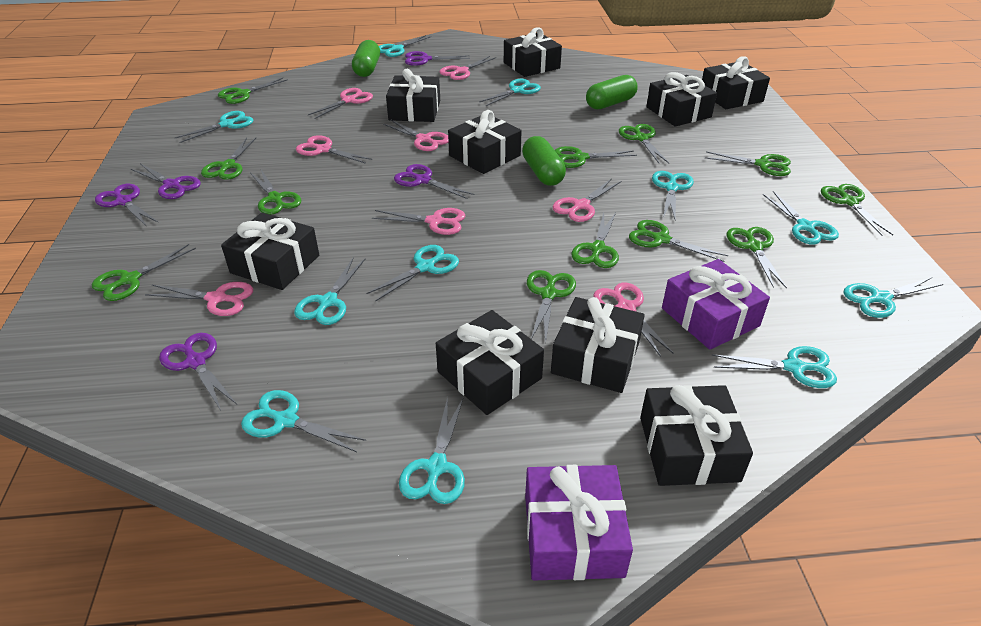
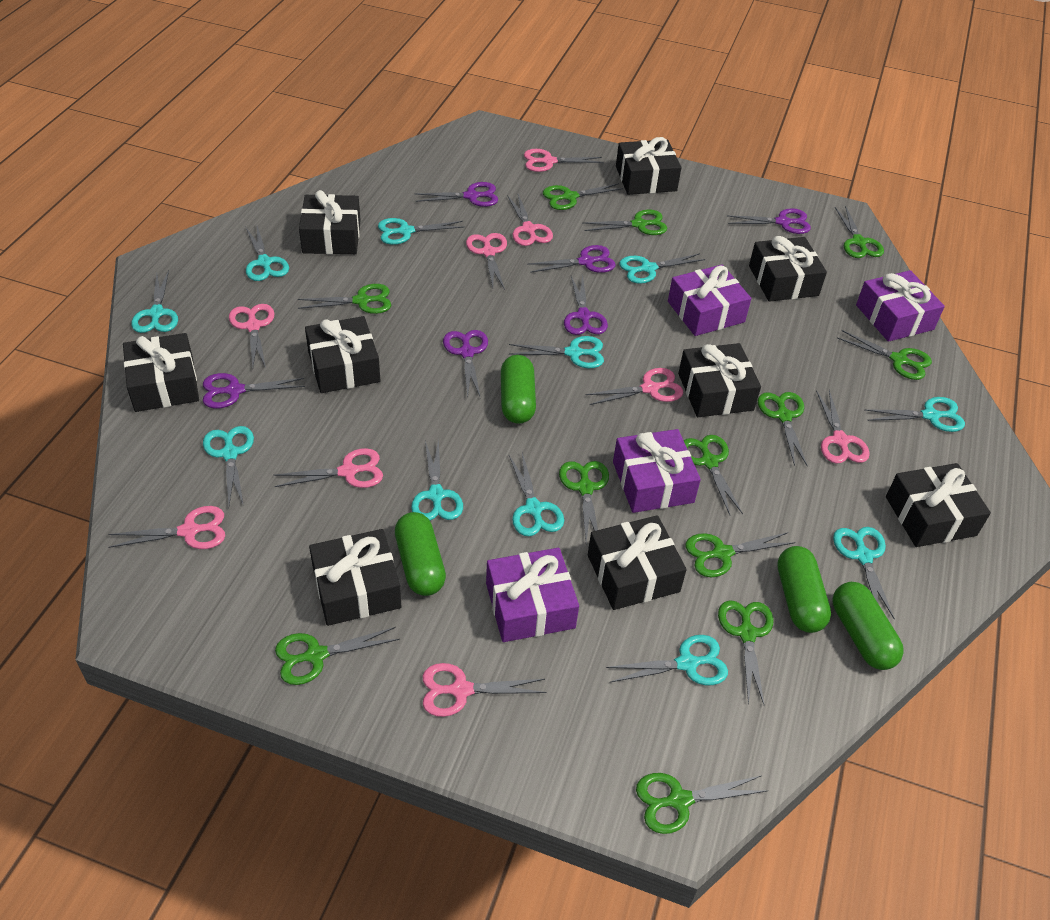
green capsule: 3 -> 4
pink scissors: 8 -> 9
purple gift: 2 -> 4
purple scissors: 5 -> 6

